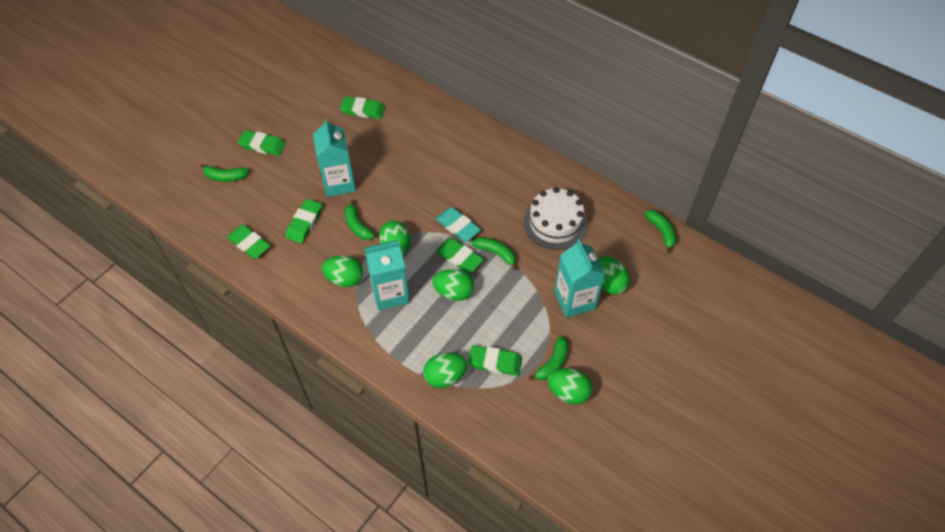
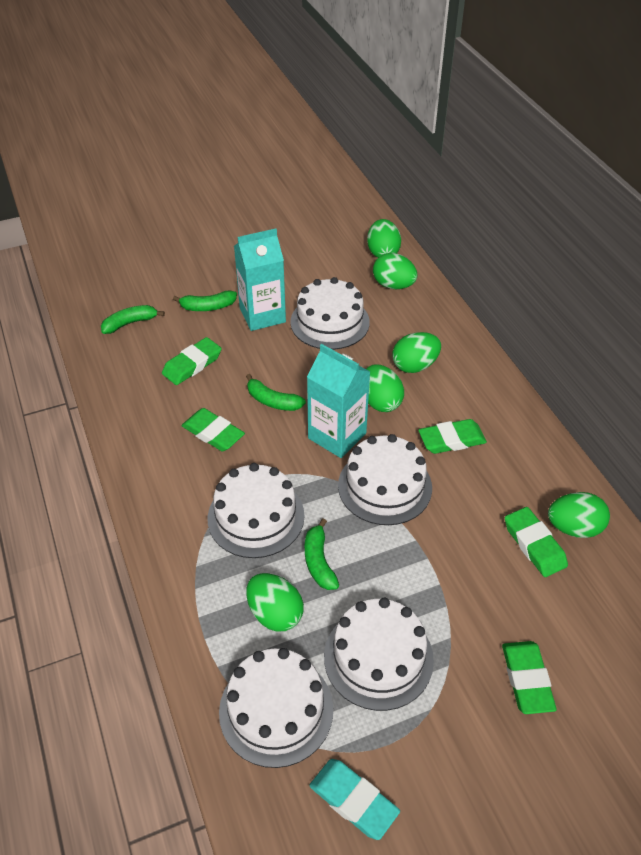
green banana: 5 -> 4
green eraser: 6 -> 5
turquoise carton: 3 -> 2
white cake: 1 -> 5

